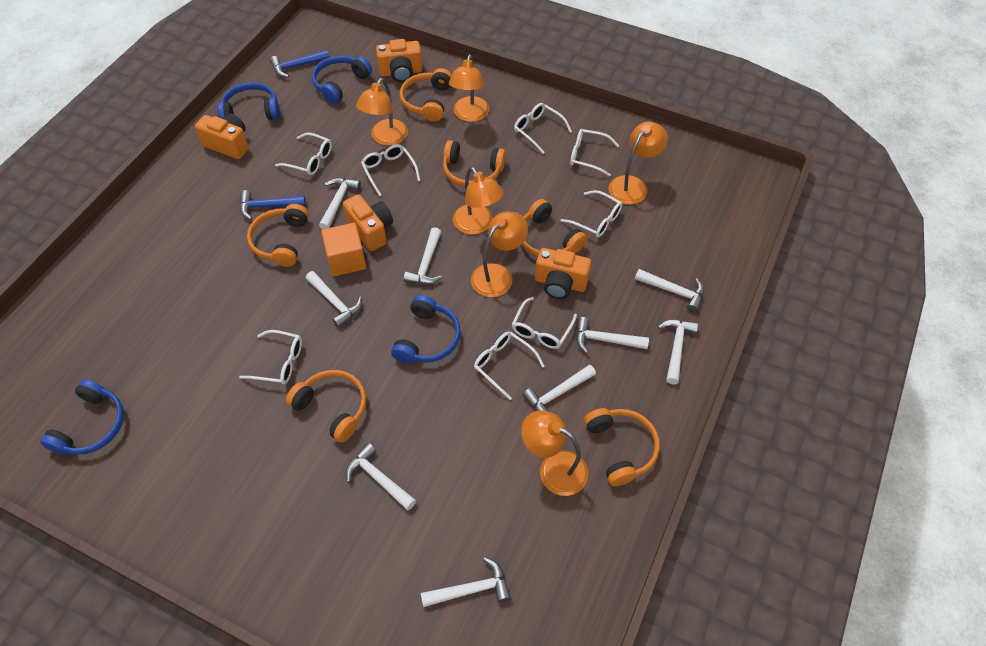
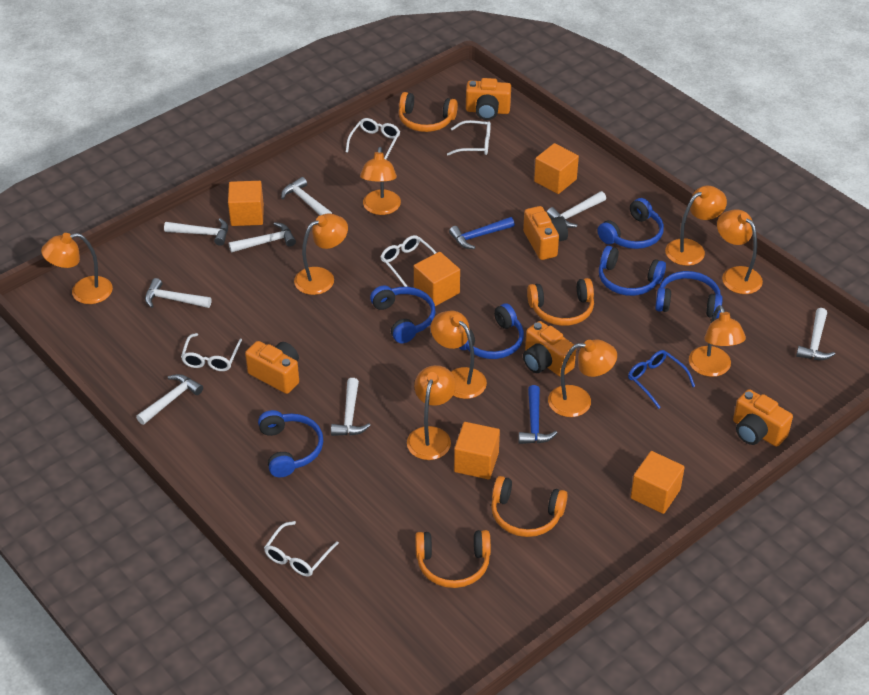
blue glasses: 0 -> 1
blue headphones: 4 -> 6
orange camera: 4 -> 5
orange cube: 1 -> 5
orange headphones: 6 -> 4
orange lamp: 6 -> 9
white glasses: 8 -> 5
white hammer: 9 -> 8

